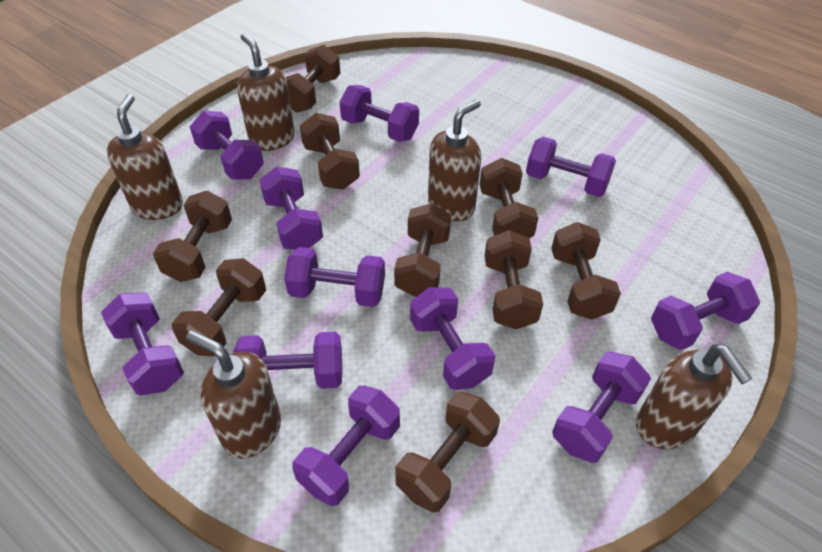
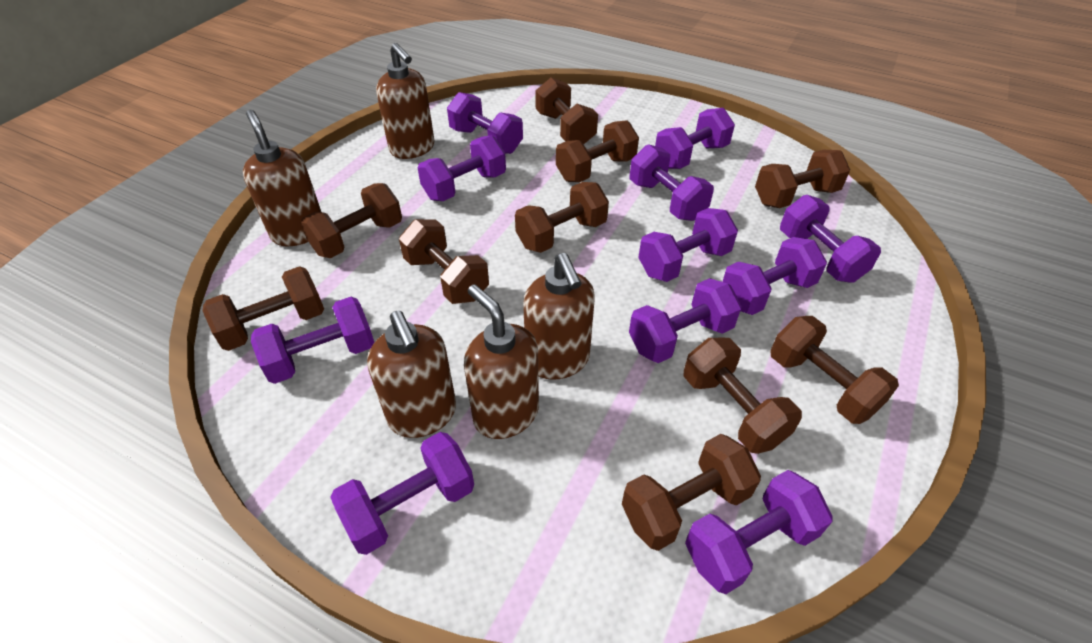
brown dumbbell: 9 -> 10

